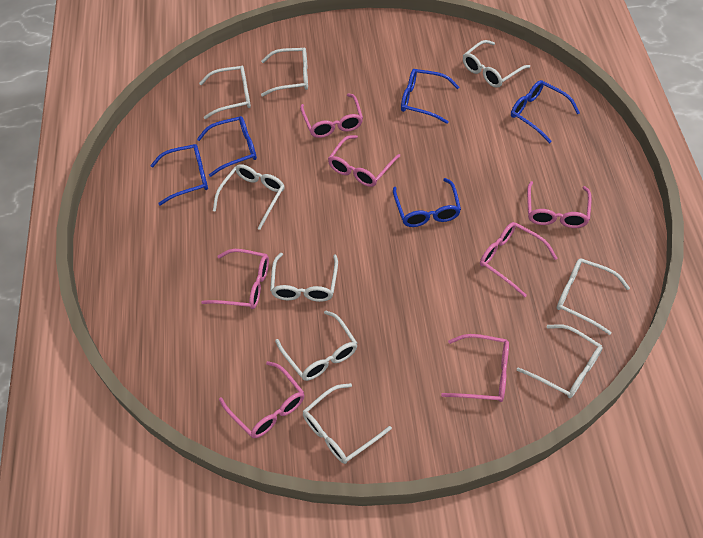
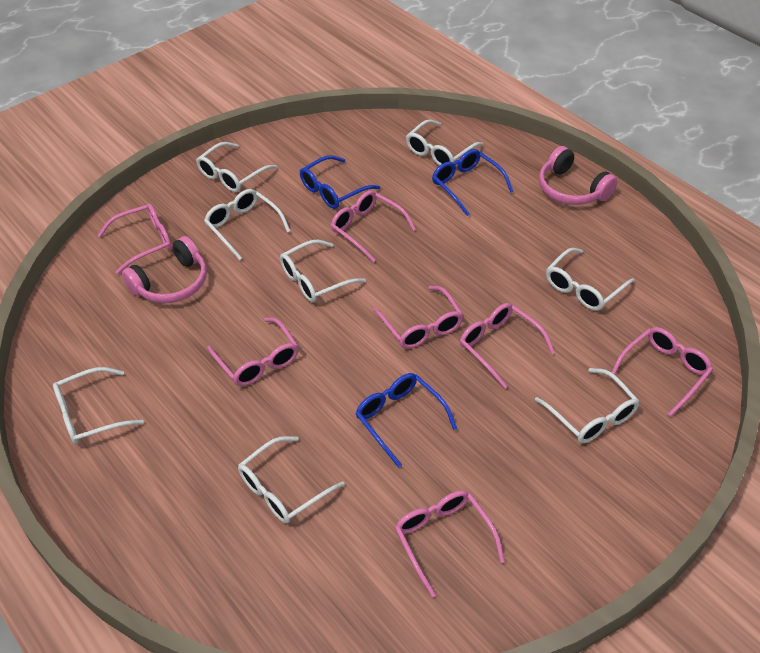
blue glasses: 5 -> 3
pink headphones: 0 -> 2
white glasses: 9 -> 8

